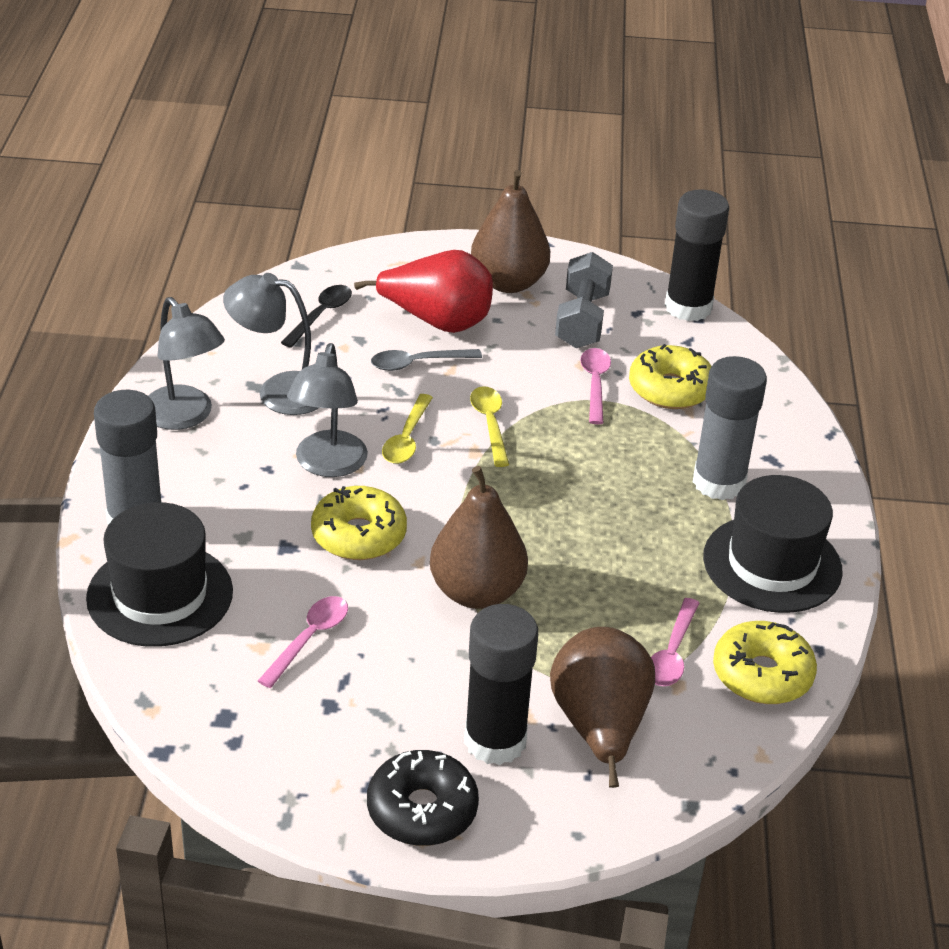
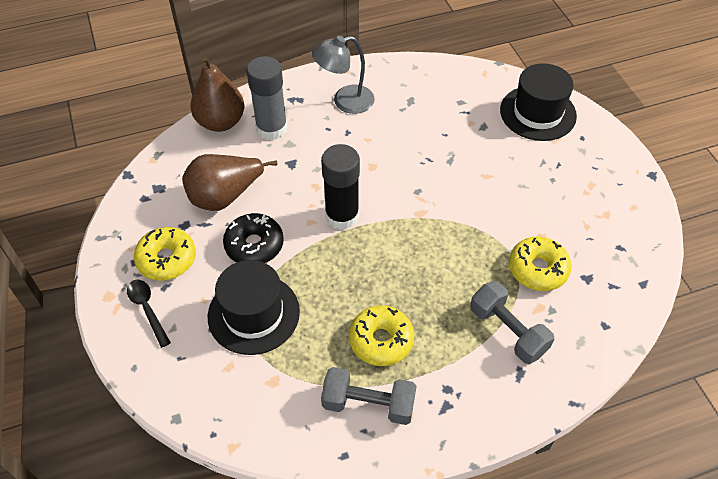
black glue stick: 2 -> 1
brown pear: 3 -> 2
grey dumbbell: 1 -> 2
grey glue stick: 2 -> 1
grey lamp: 3 -> 1
grey spoon: 1 -> 0
pink spoon: 3 -> 0
red pear: 1 -> 0
yellow spoon: 2 -> 0

